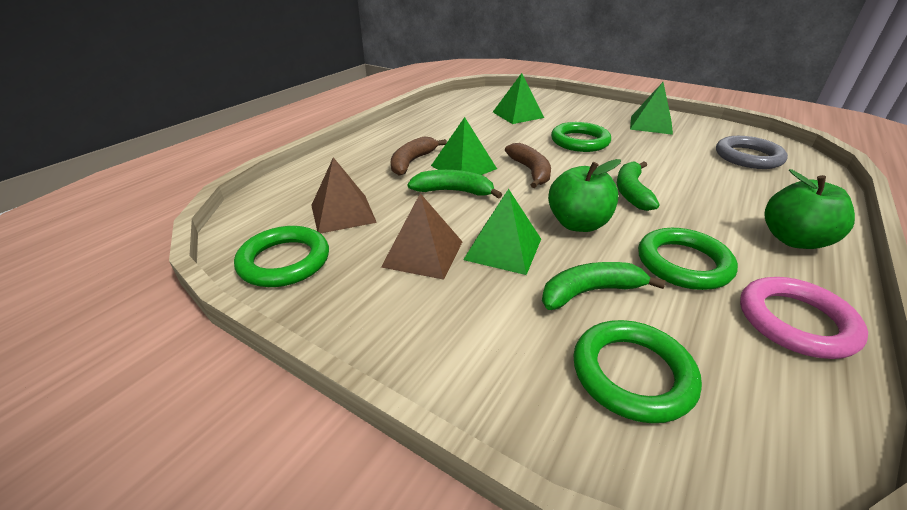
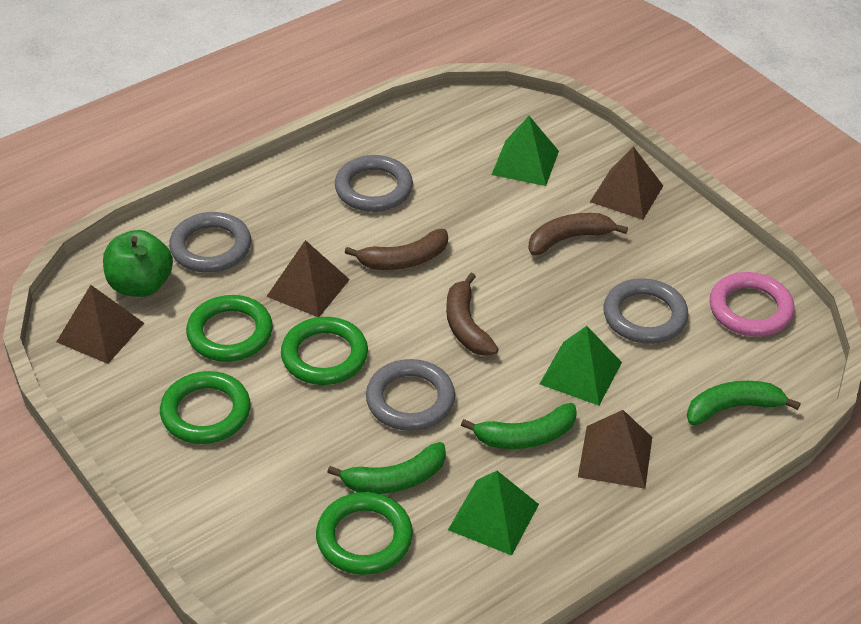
brown banana: 2 -> 3
brown pyramid: 2 -> 4
green apple: 2 -> 1
green pyramid: 4 -> 3
grey ring: 1 -> 4

